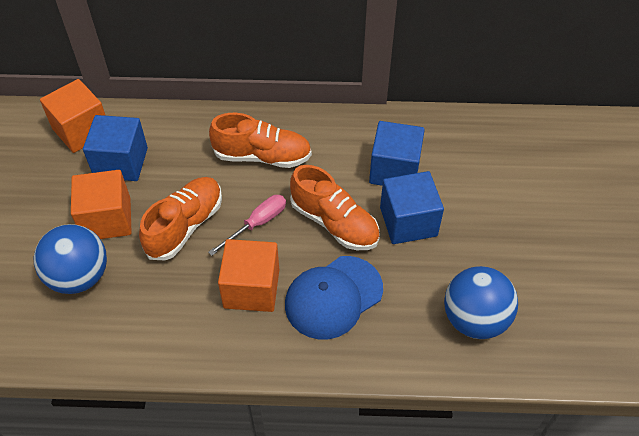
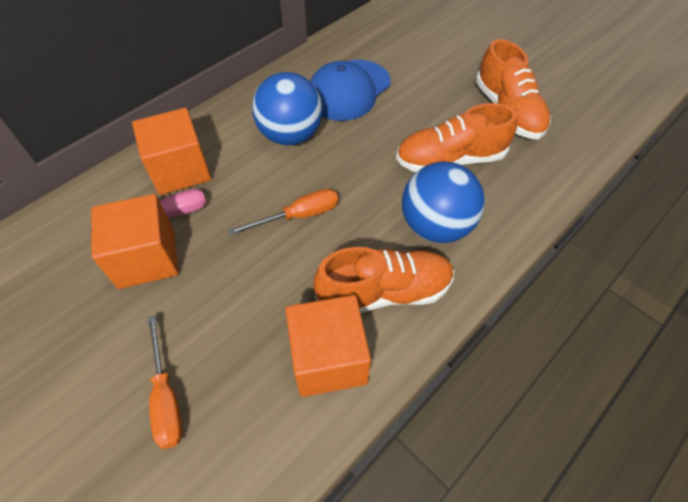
blue cube: 3 -> 0
orange screwdriver: 0 -> 2

